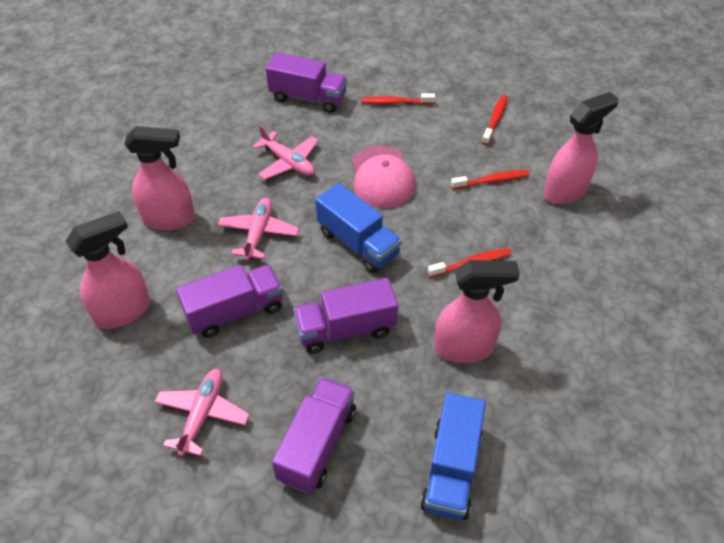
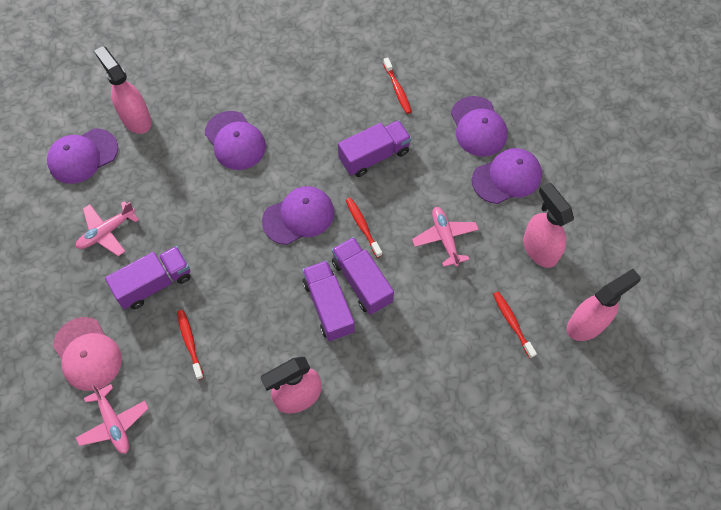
blue truck: 2 -> 0
purple cap: 0 -> 5

